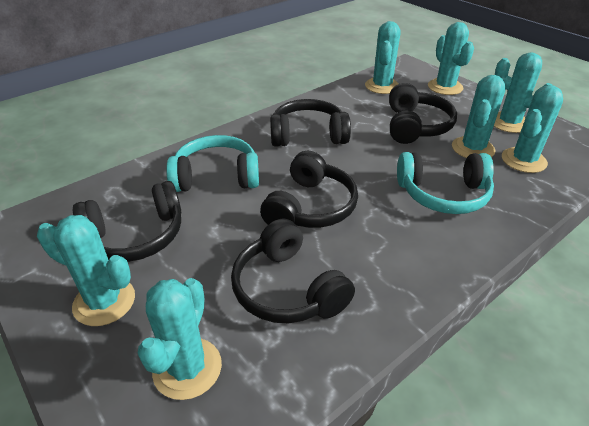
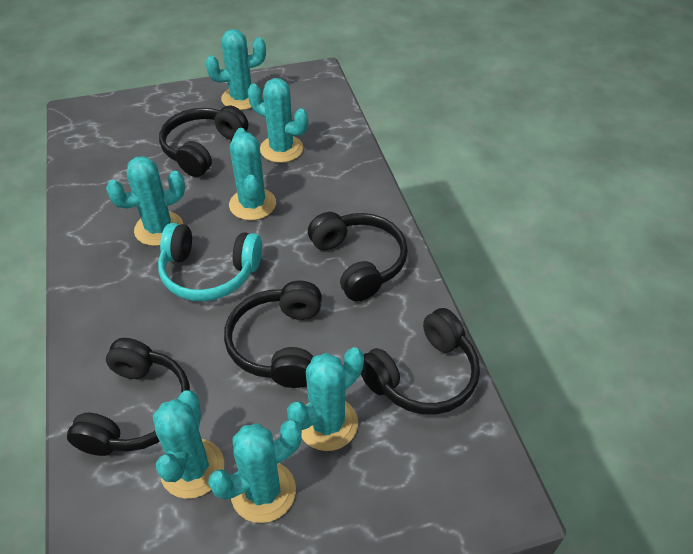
turquoise headphones: 2 -> 1

